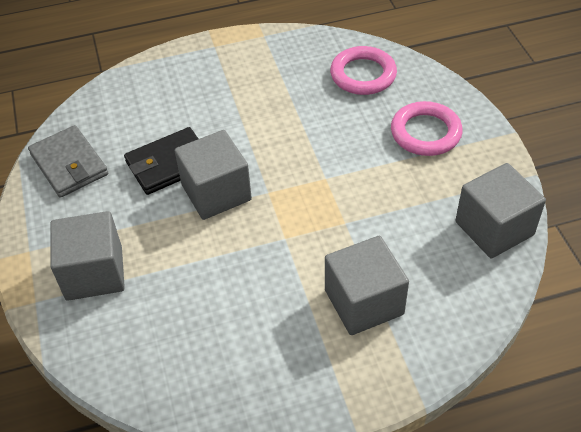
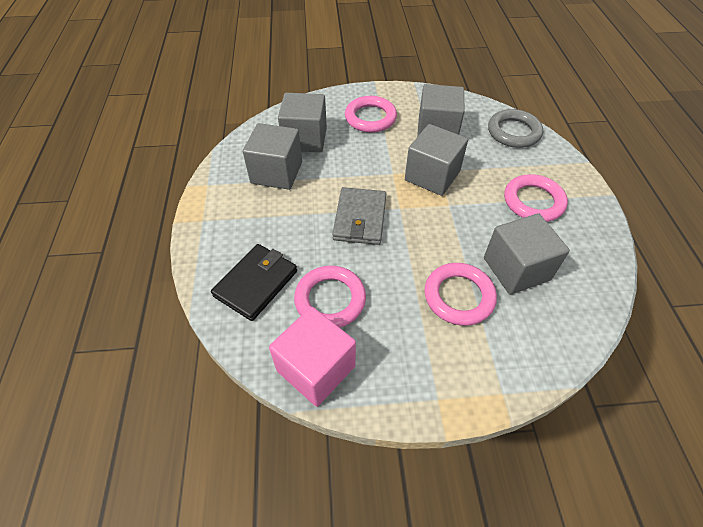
grey cube: 4 -> 5
grey ring: 0 -> 1
pink cube: 0 -> 1
pink ring: 2 -> 4

